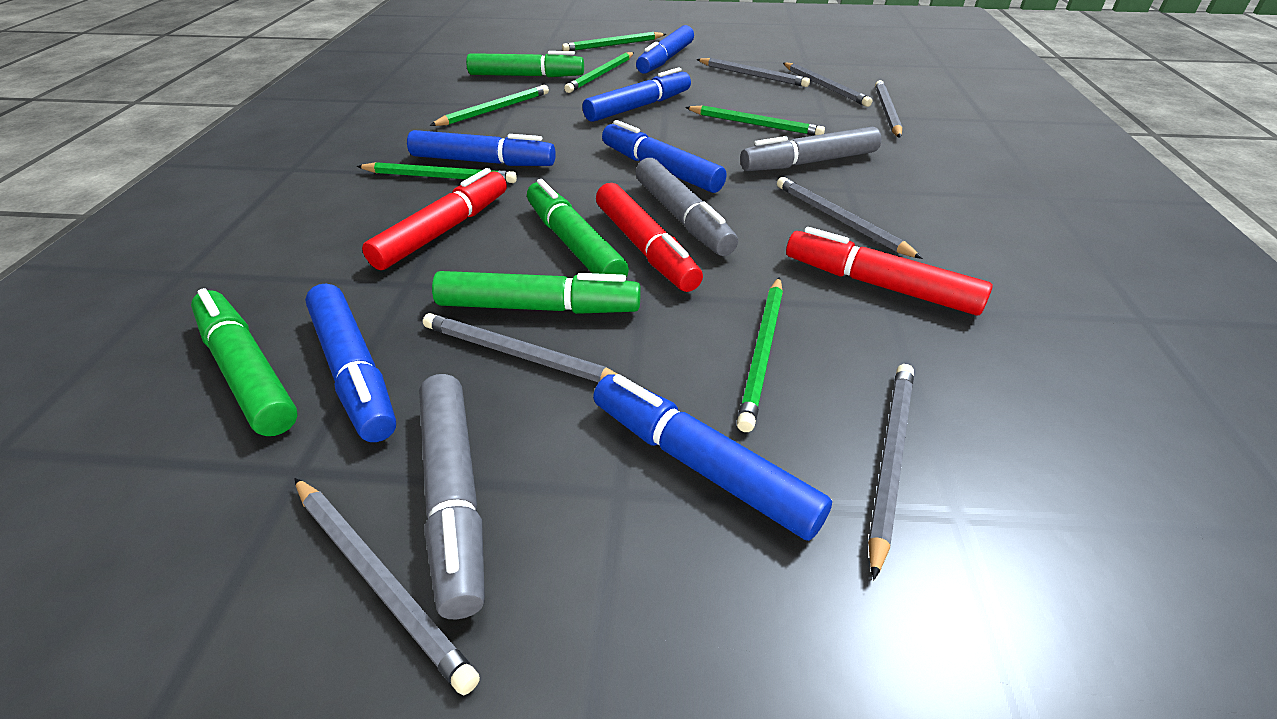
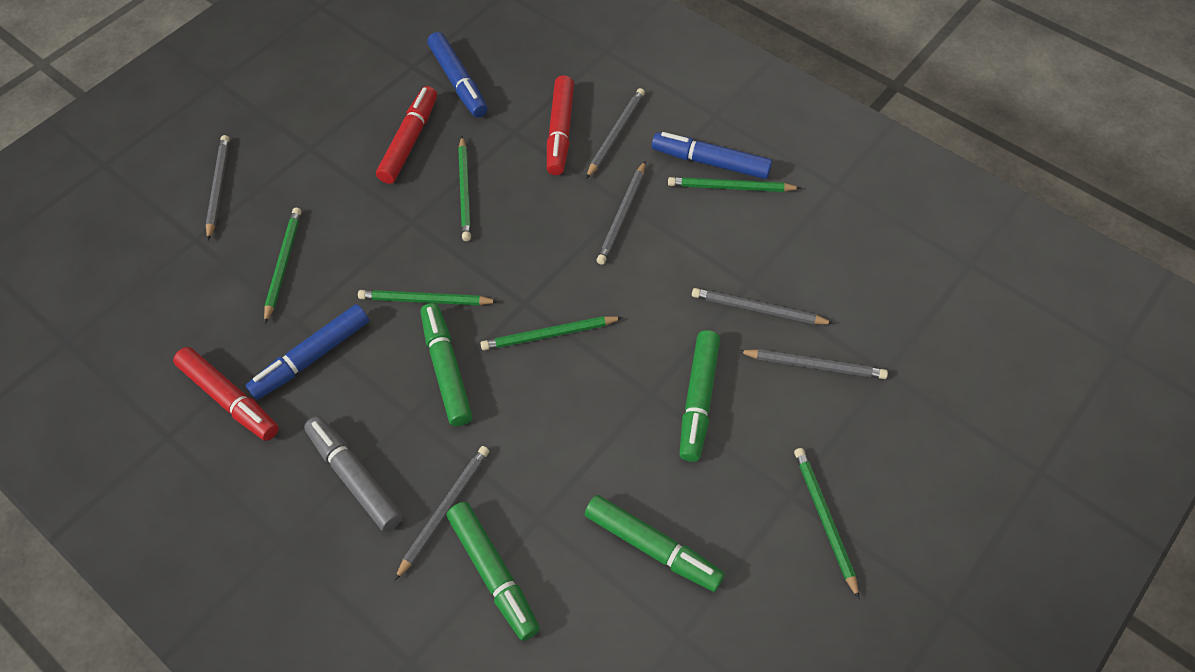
blue marker: 6 -> 3
grey marker: 3 -> 1
grey pencil: 7 -> 6

